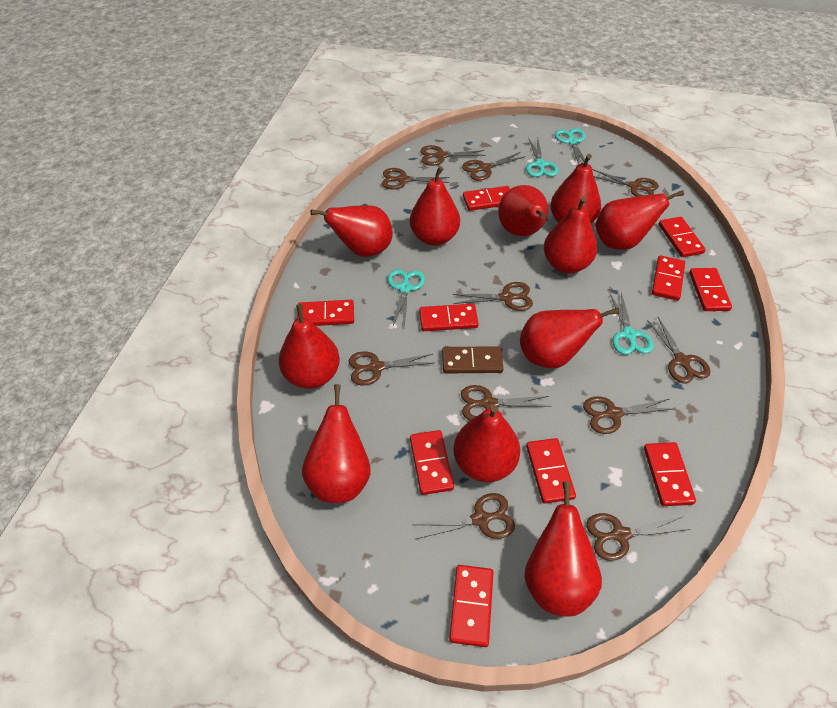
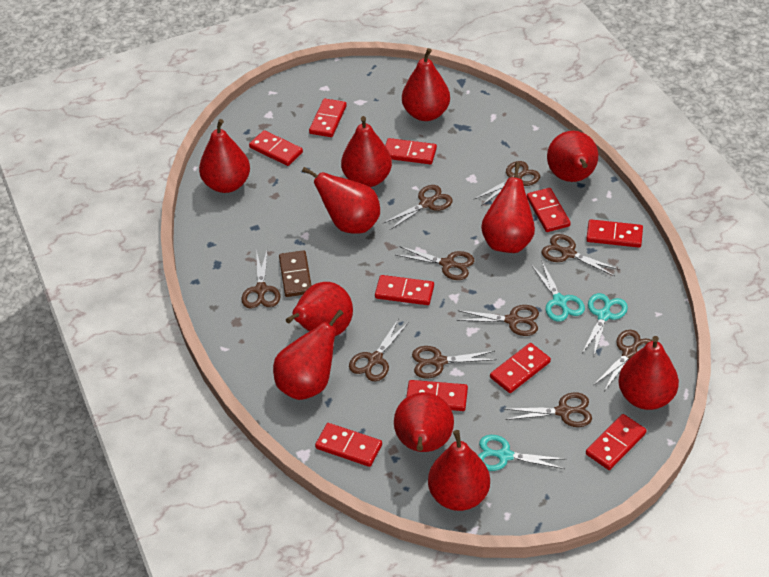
brown scissors: 11 -> 10
turquoise scissors: 4 -> 3

